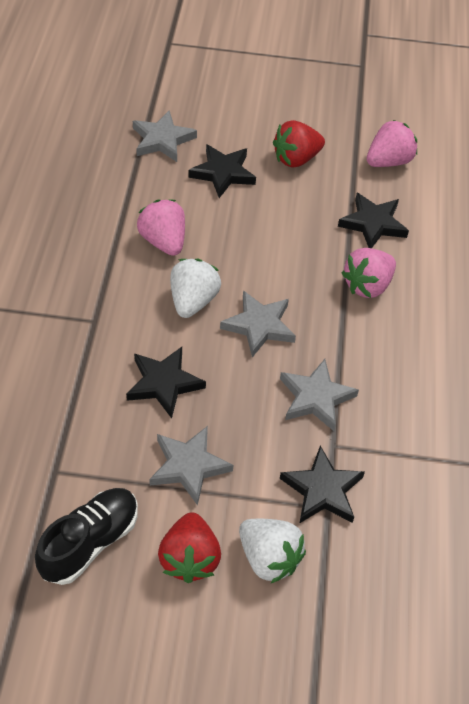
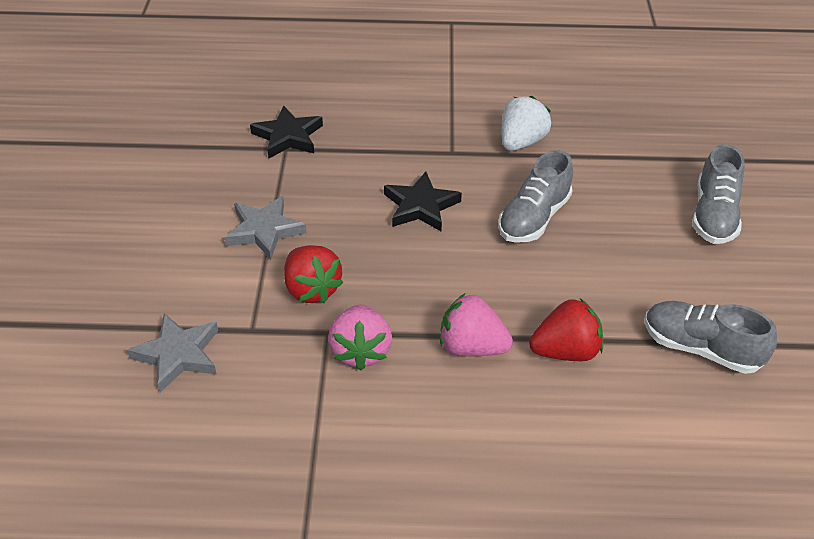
black shoe: 1 -> 0
black star: 4 -> 2
grey shoe: 0 -> 3
grey star: 4 -> 2
pink strawberry: 3 -> 2
white strawberry: 2 -> 1

